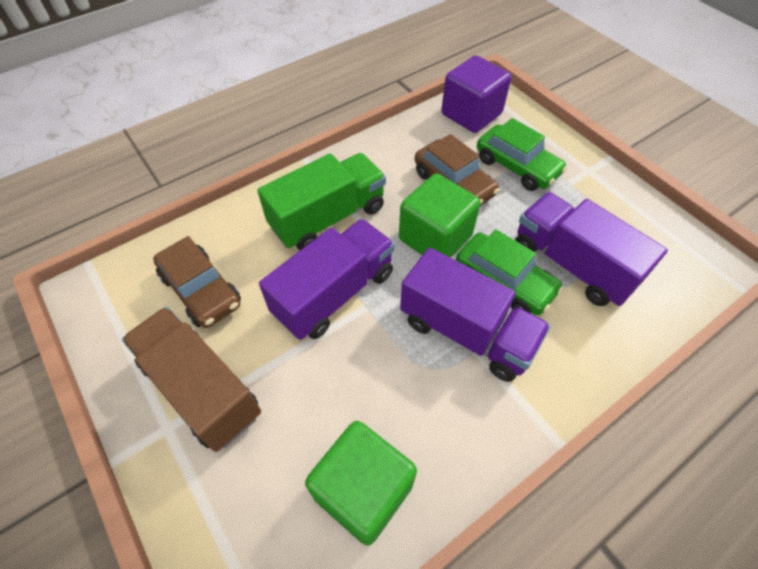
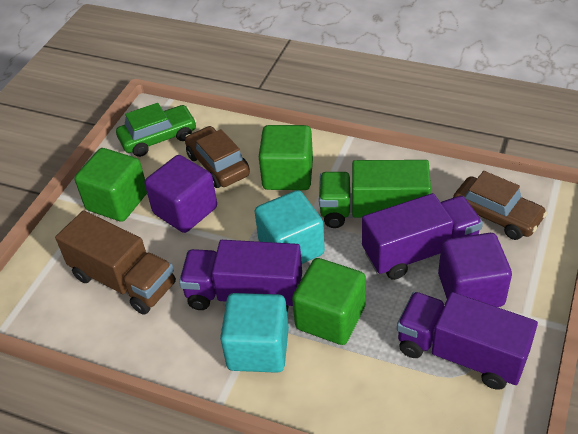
green car: 2 -> 1
green cube: 2 -> 3
purple cube: 1 -> 2
turquoise cube: 0 -> 2

